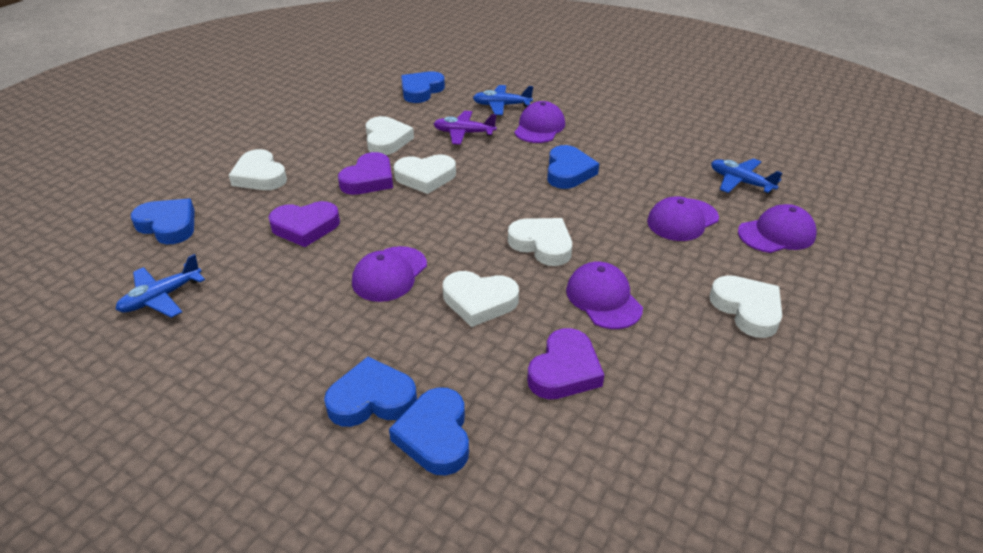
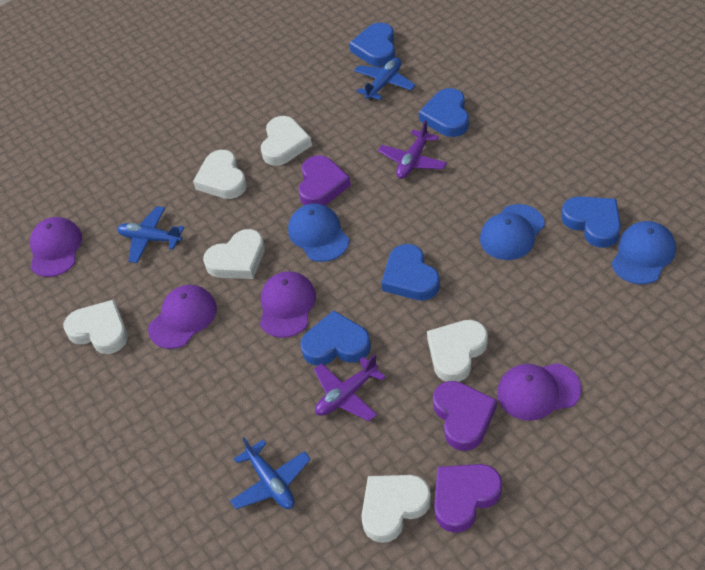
blue cap: 0 -> 3
purple cap: 5 -> 4
purple plane: 1 -> 2

